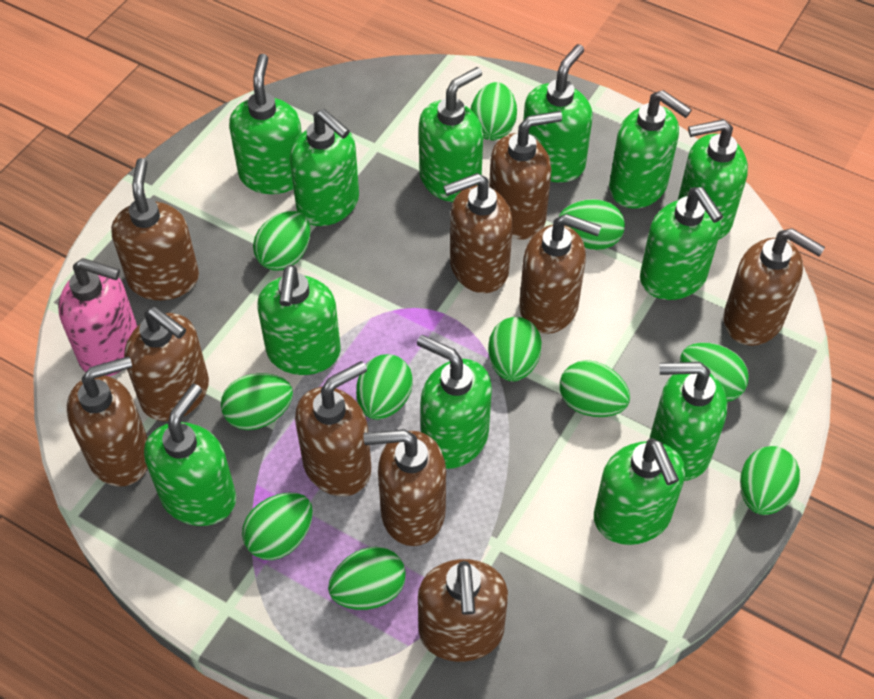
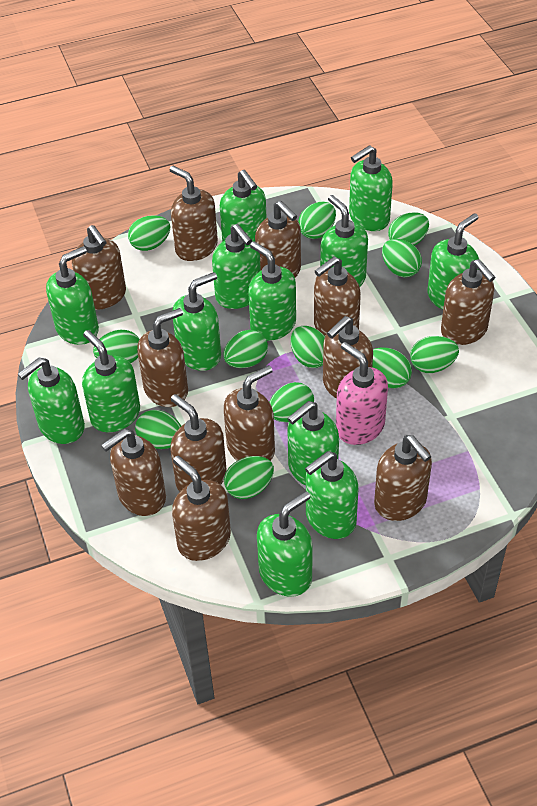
brown soap dispenser: 10 -> 12
green egg: 11 -> 12
green soap dispenser: 12 -> 13

